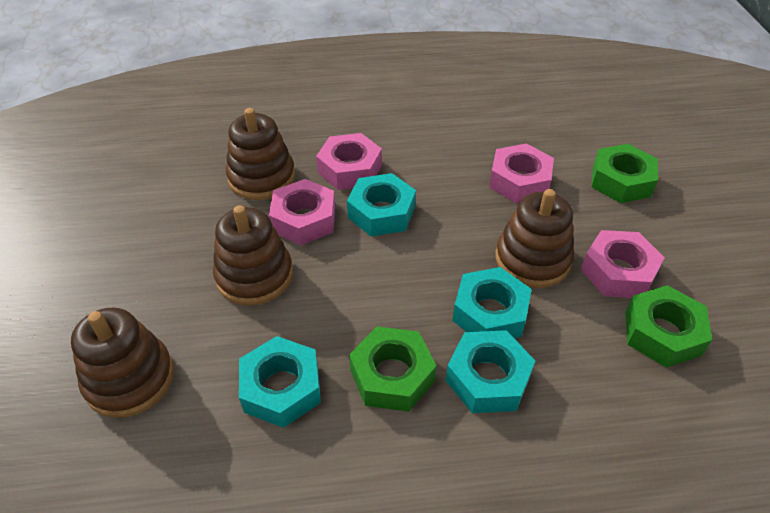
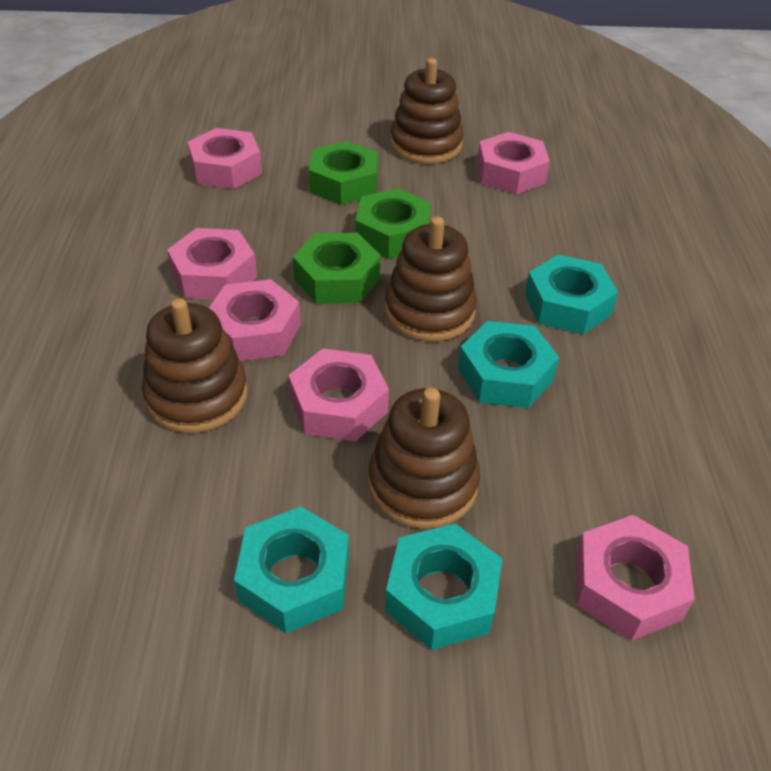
pink nut: 4 -> 6

